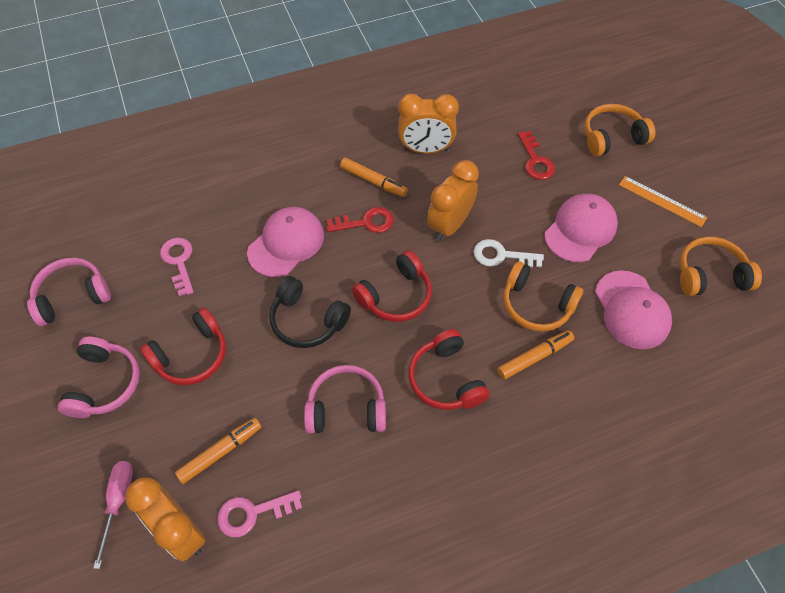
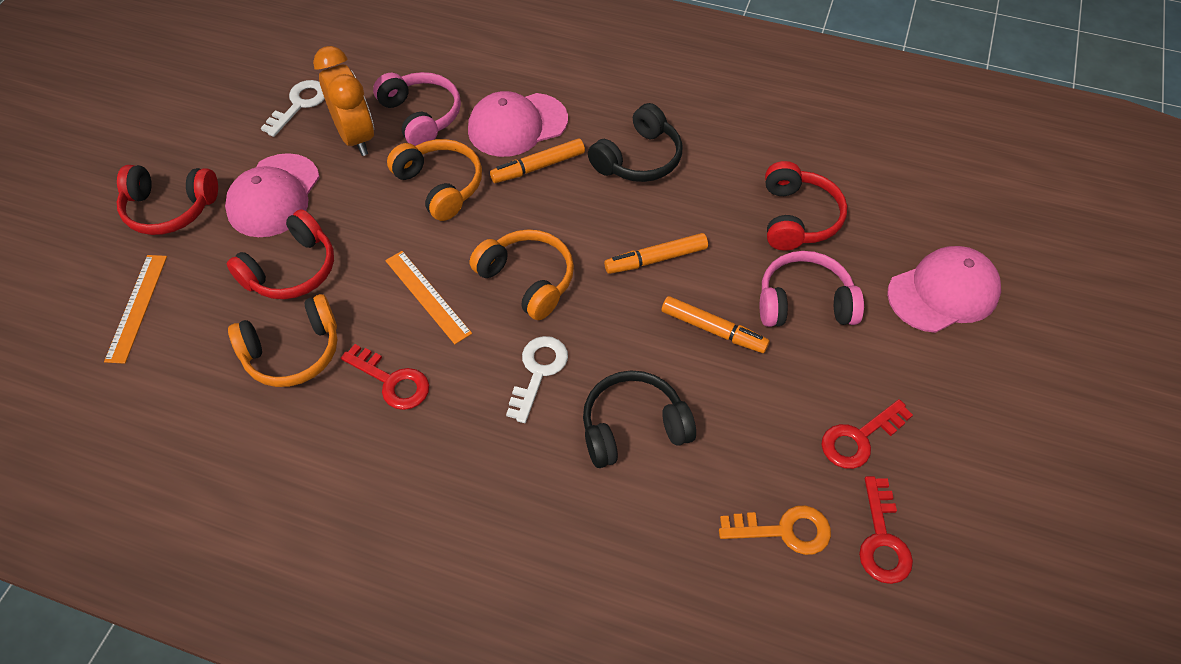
black headphones: 1 -> 2
orange clock: 3 -> 1
orange key: 0 -> 1
orange ruler: 1 -> 2
pink headphones: 3 -> 2
pink key: 2 -> 0
pink screwdriver: 1 -> 0
red key: 2 -> 3
white key: 1 -> 2

